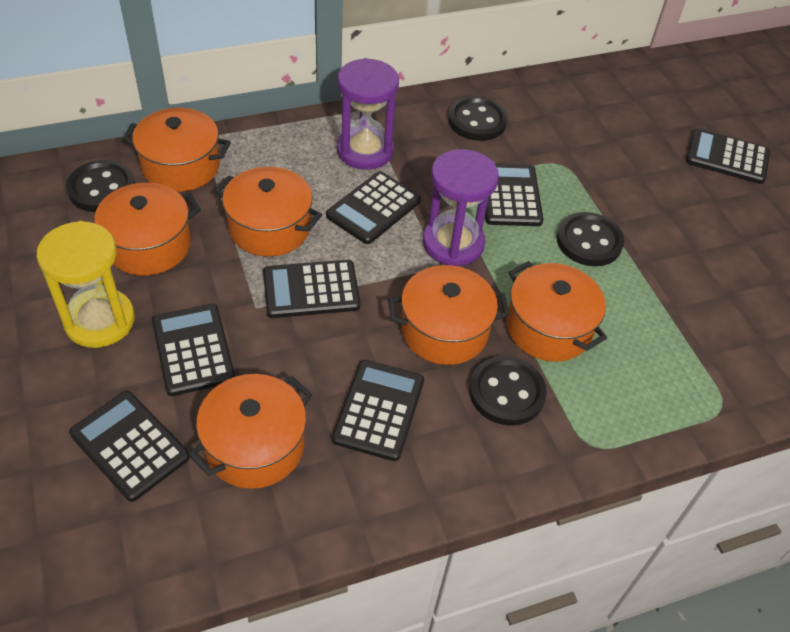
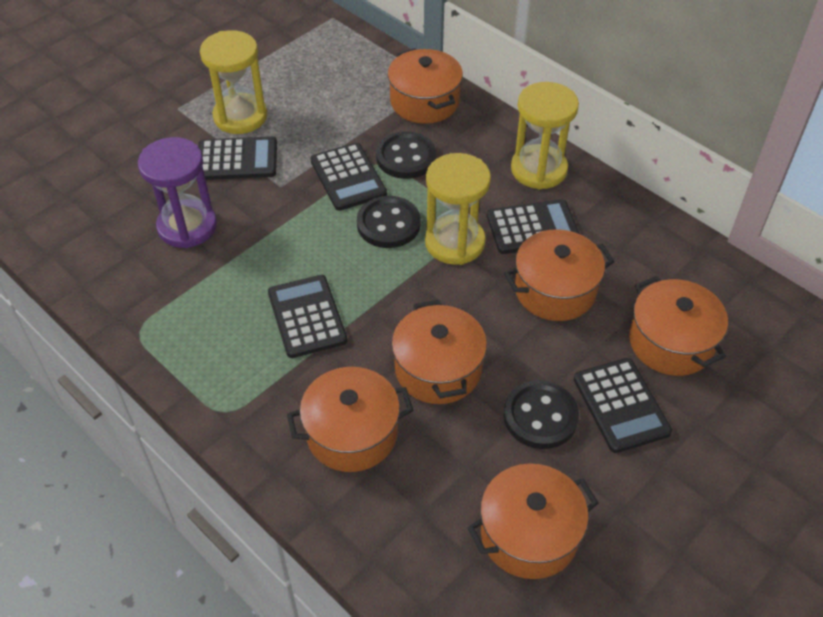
black button: 4 -> 3
black calculator: 7 -> 5
purple hourglass: 2 -> 1
yellow hourglass: 1 -> 3

